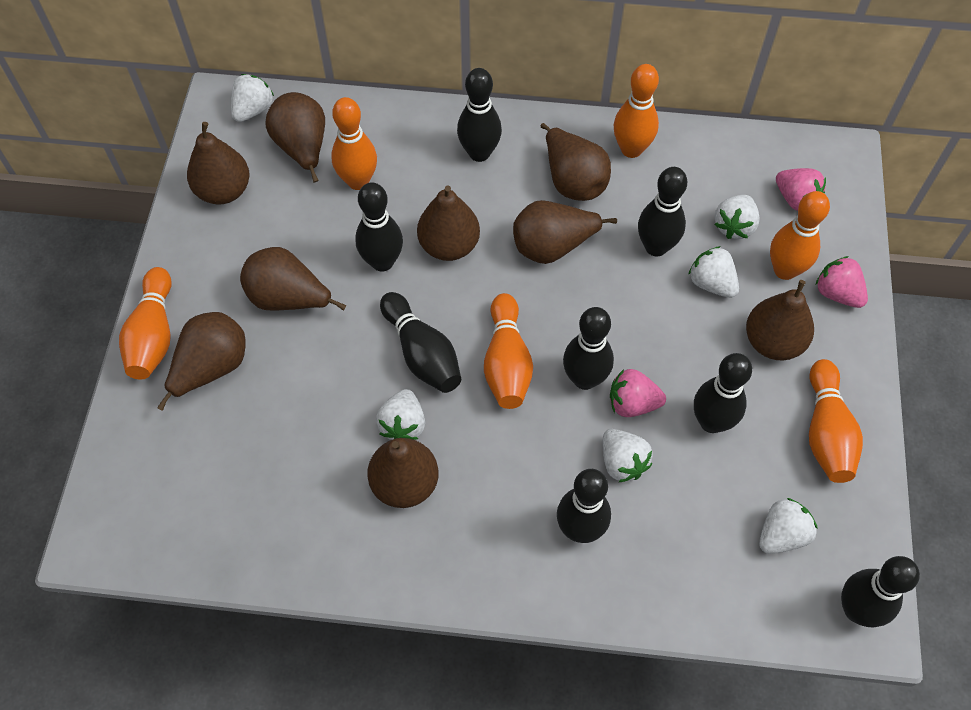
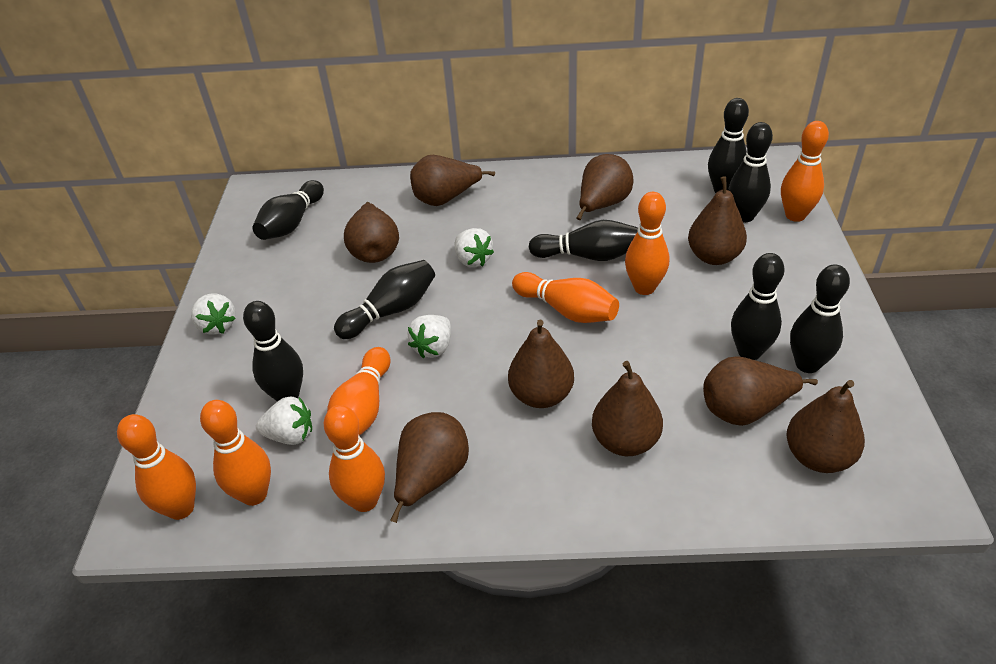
orange bowling pin: 6 -> 7
pink strawberry: 3 -> 0
white strawberry: 6 -> 4

